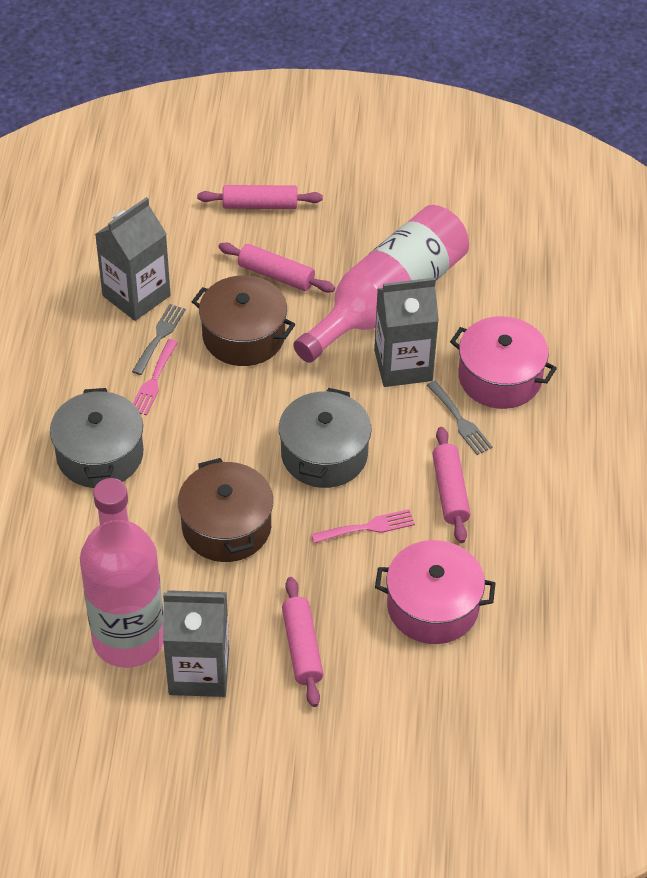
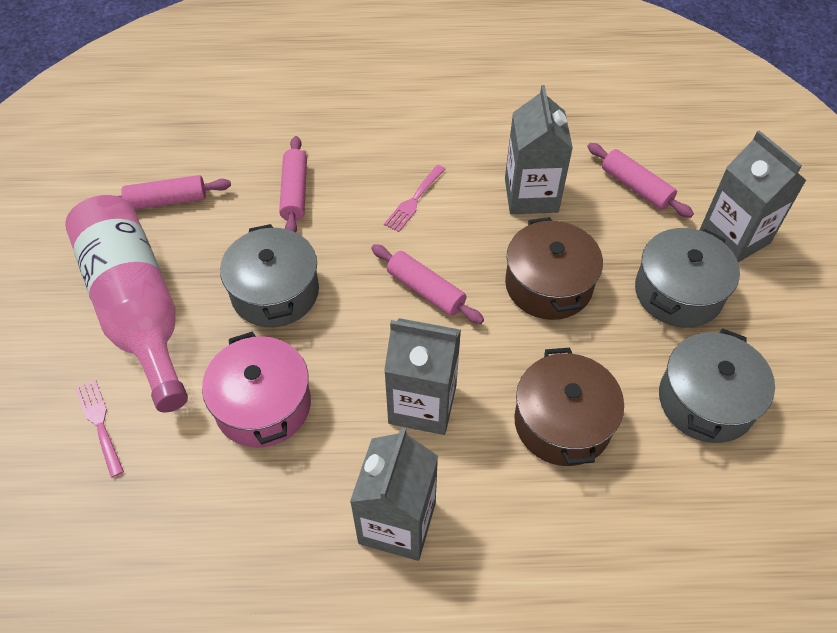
grey carton: 3 -> 4
grey fork: 2 -> 0
grey pot: 2 -> 3
pink bottle: 2 -> 1
pink pot: 2 -> 1

